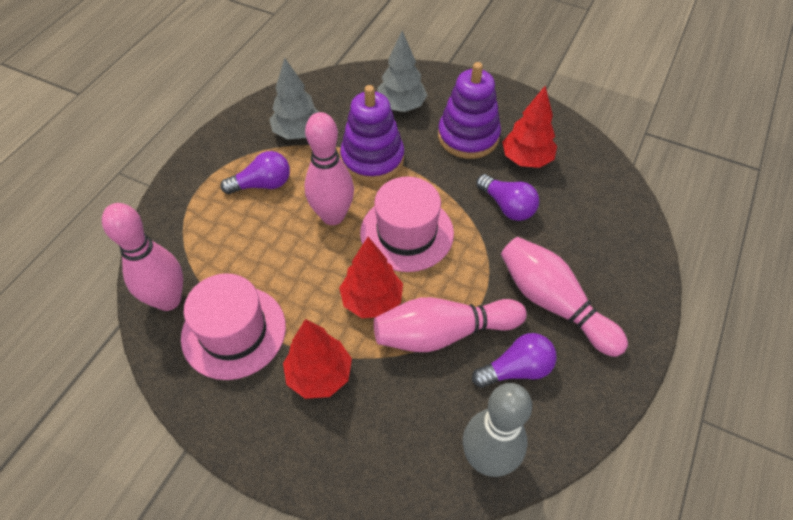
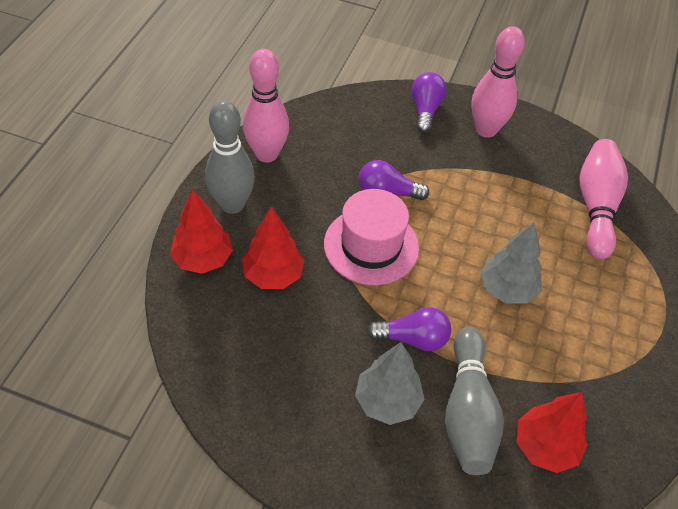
grey bowling pin: 1 -> 2
pink bowling pin: 4 -> 3
pink hat: 2 -> 1
purple stacking toy: 2 -> 0

